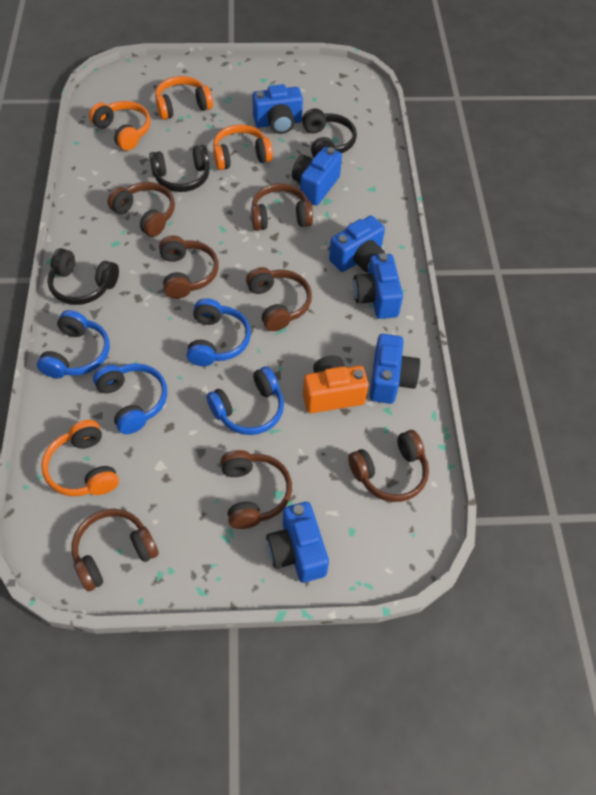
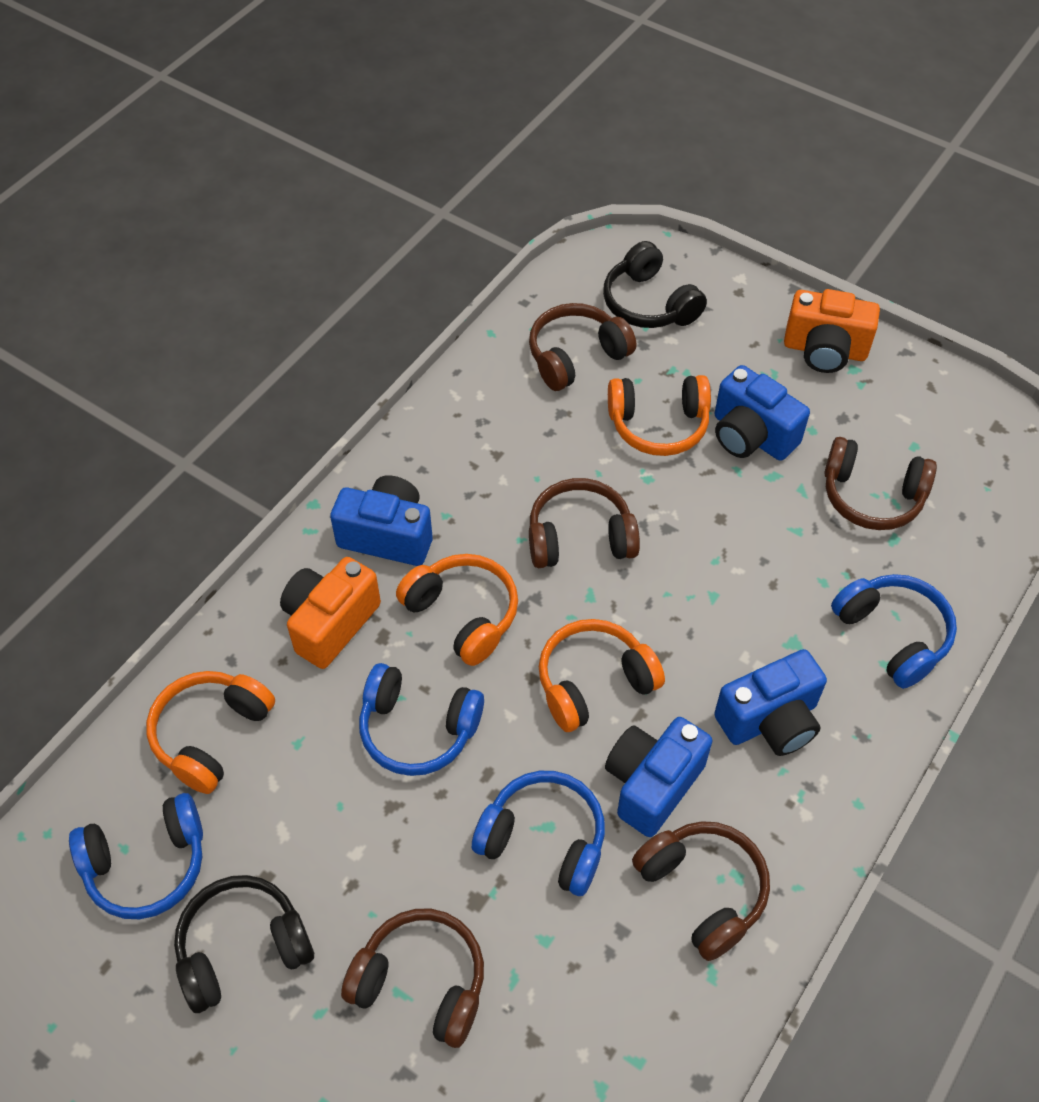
black headphones: 3 -> 2
blue camera: 6 -> 4
brown headphones: 7 -> 5
orange camera: 1 -> 2

